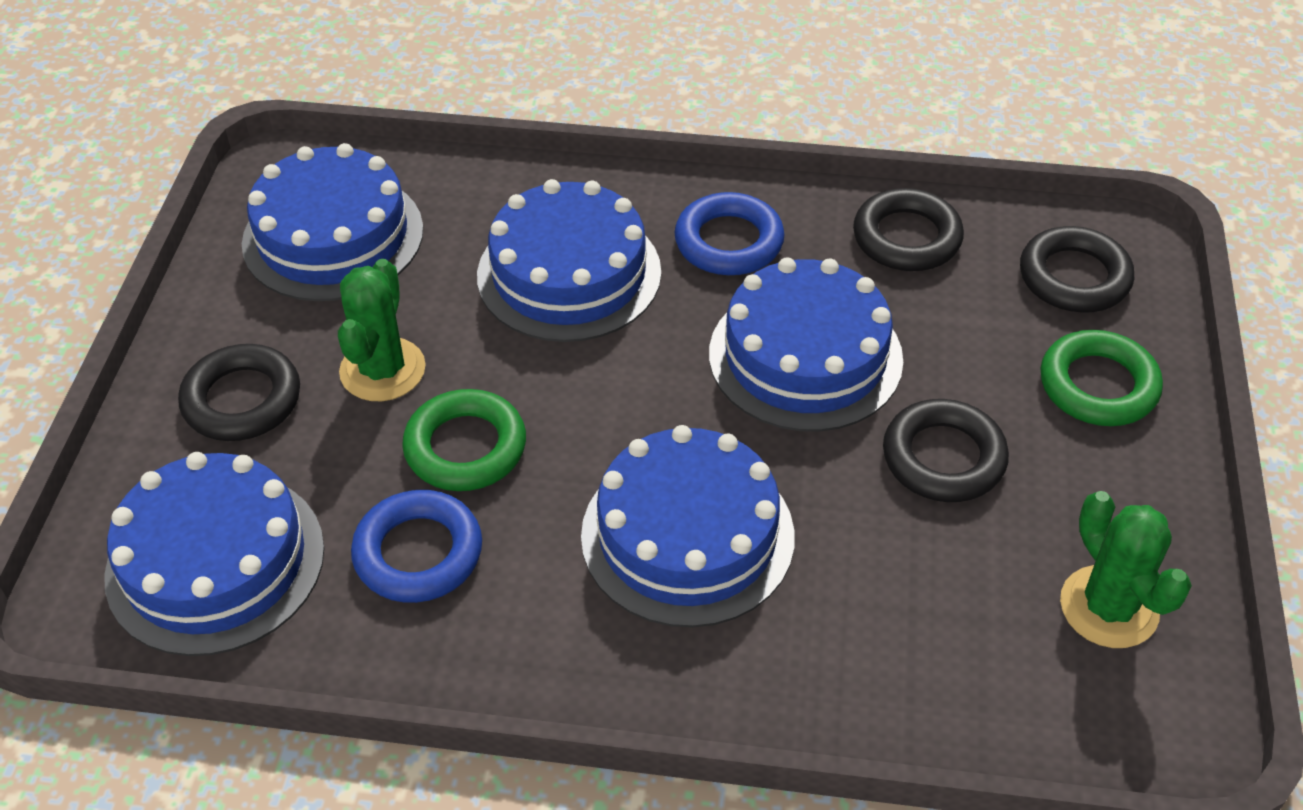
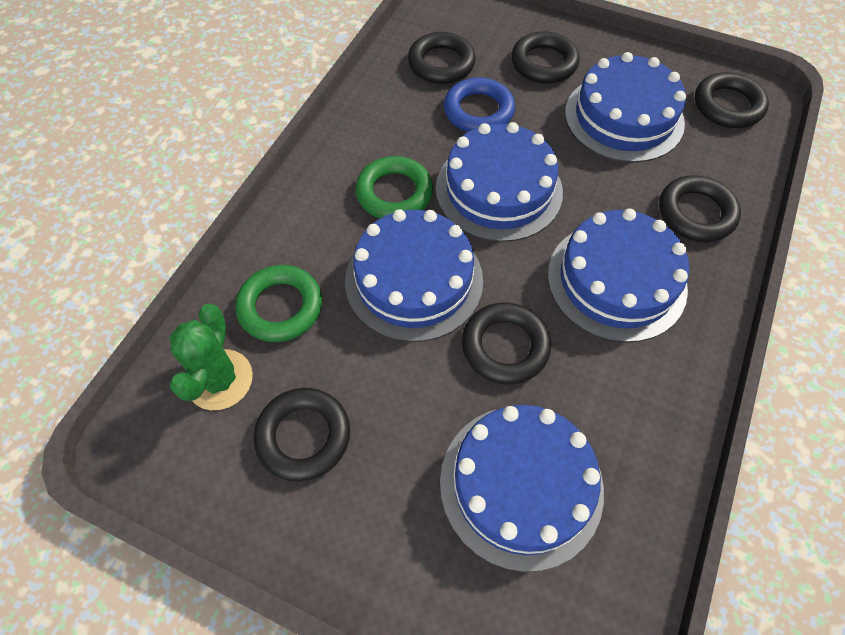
black ring: 4 -> 6
blue ring: 2 -> 1
green cactus: 2 -> 1

